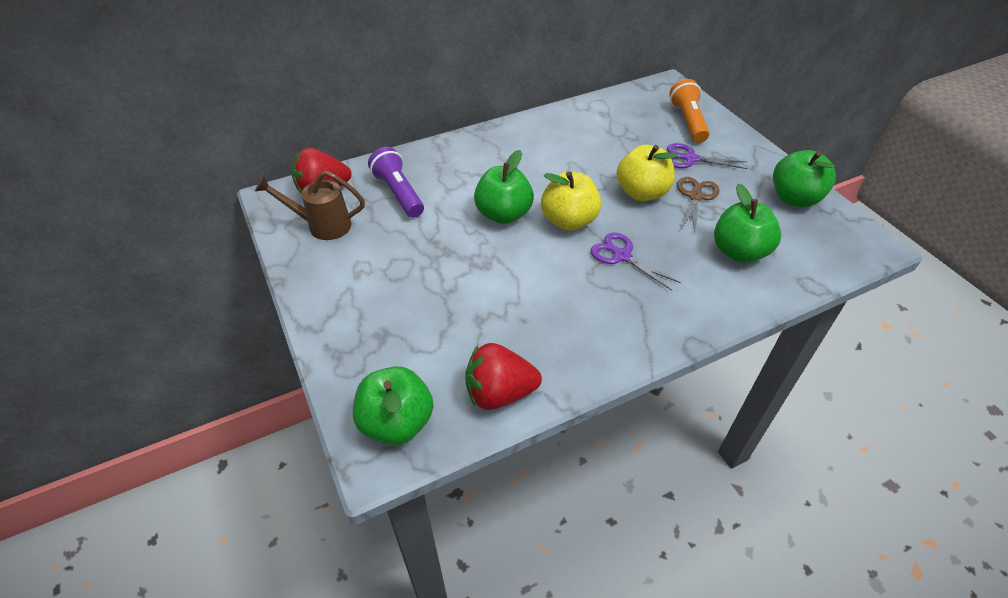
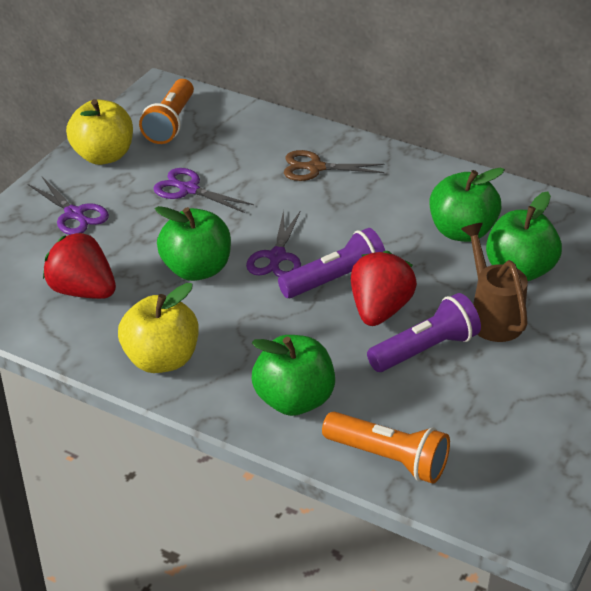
orange flashlight: 1 -> 2
purple flashlight: 1 -> 2
purple scissors: 2 -> 3

